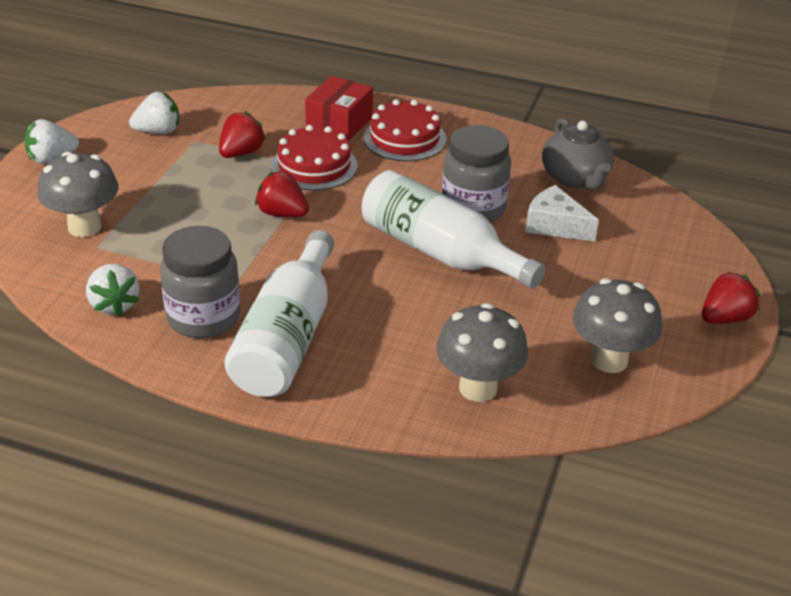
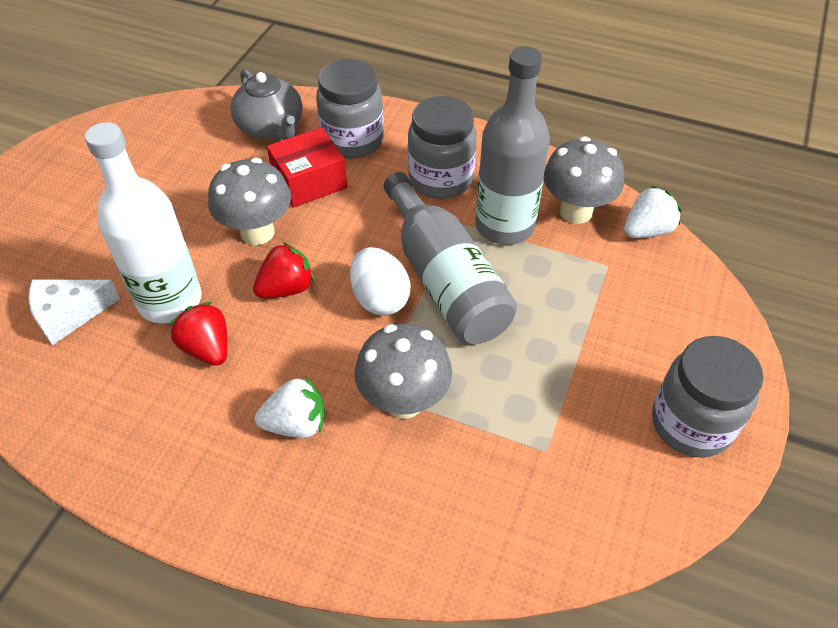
grey bottle: 0 -> 2
grey jar: 2 -> 3
red cake: 2 -> 0
red strawberry: 3 -> 2
white bottle: 2 -> 1
white egg: 0 -> 1
white strawberry: 3 -> 2

